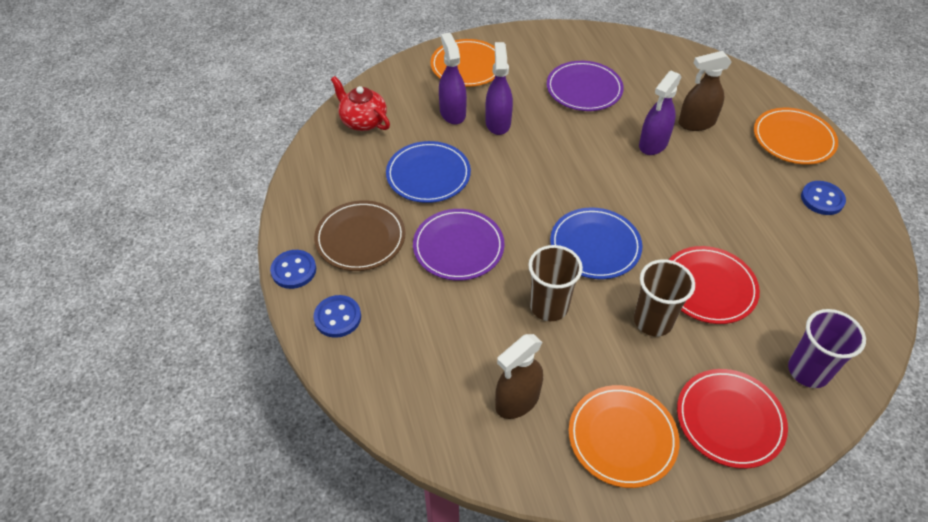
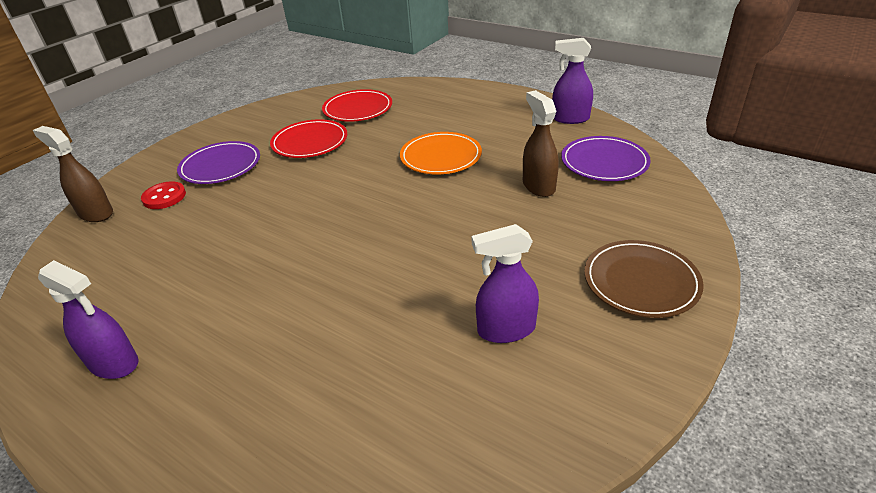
blue button: 3 -> 0
blue plate: 2 -> 0
brown cup: 2 -> 0
orange plate: 3 -> 1
purple cup: 1 -> 0
red button: 0 -> 1
red teapot: 1 -> 0

